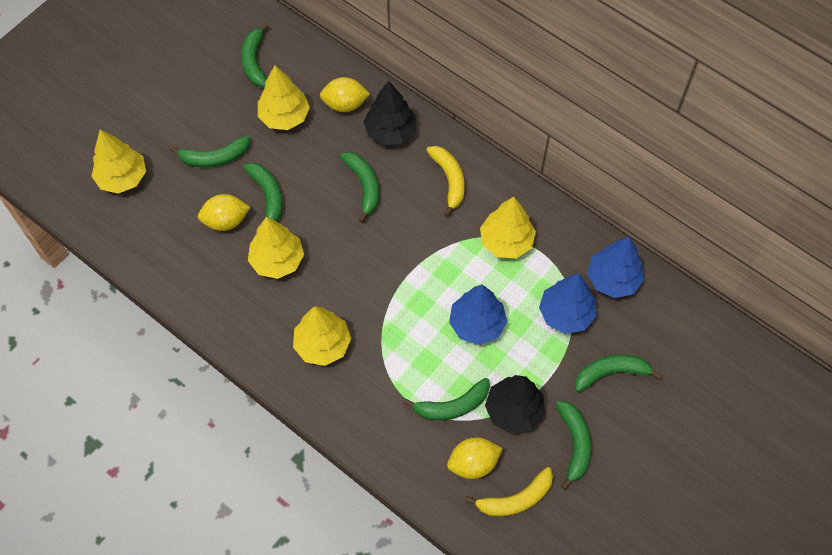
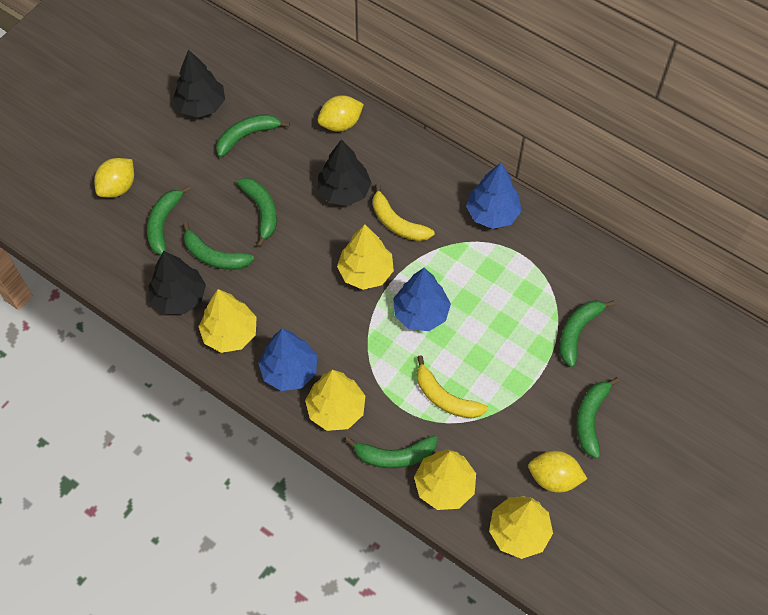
black tree: 2 -> 3

